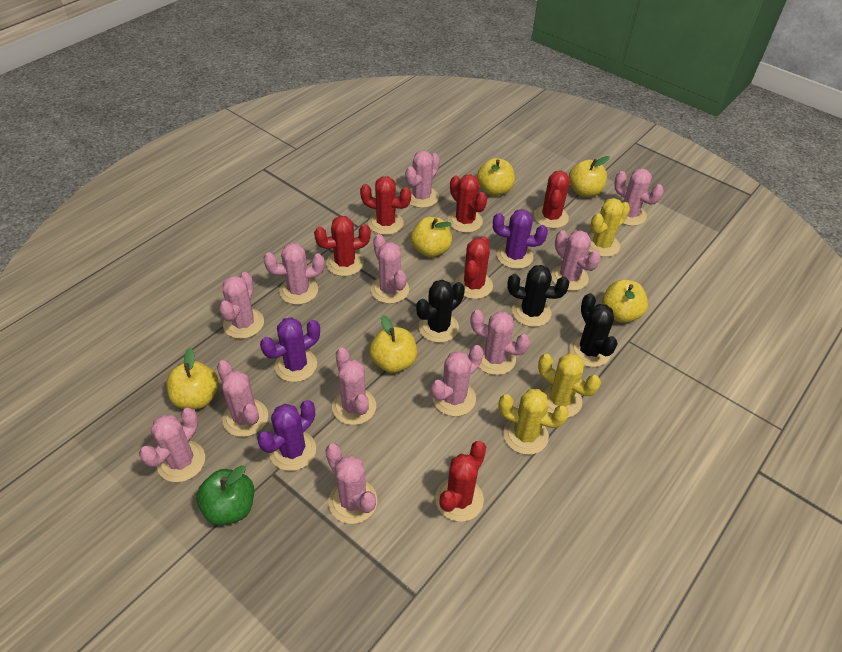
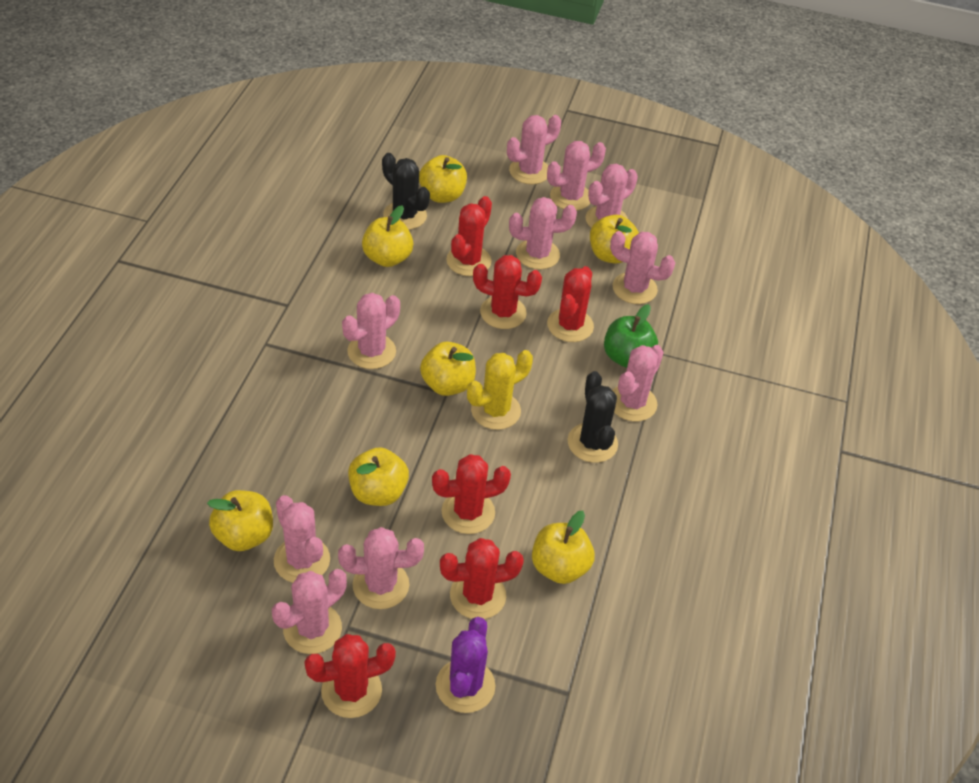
black cactus: 3 -> 2
pink cactus: 12 -> 10
purple cactus: 3 -> 1
yellow apple: 6 -> 7
yellow cactus: 3 -> 1

